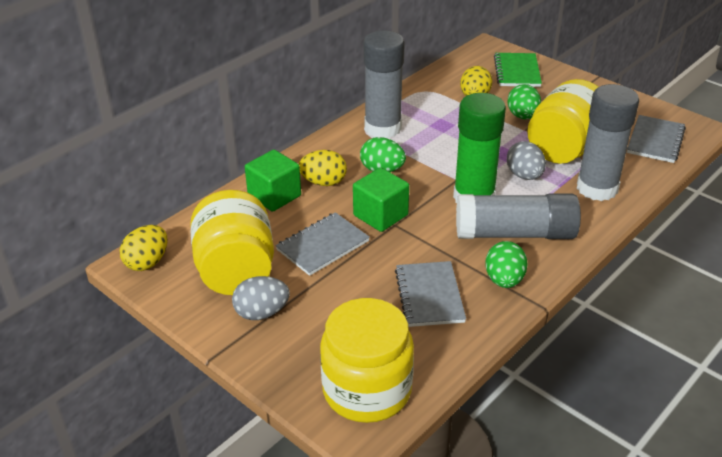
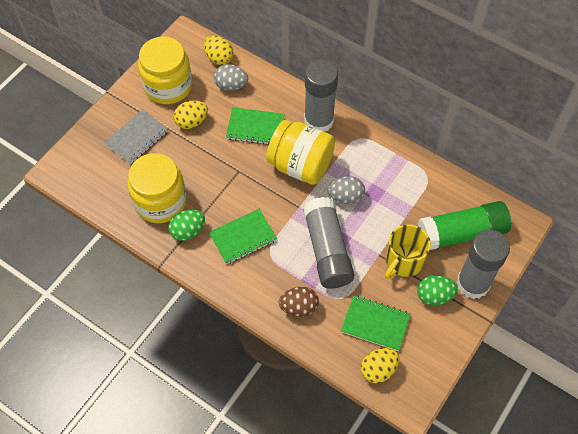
brown egg: 0 -> 1
green cube: 2 -> 0
green egg: 3 -> 2
green notebook: 1 -> 3
grey notebook: 3 -> 1
yellow mug: 0 -> 1

